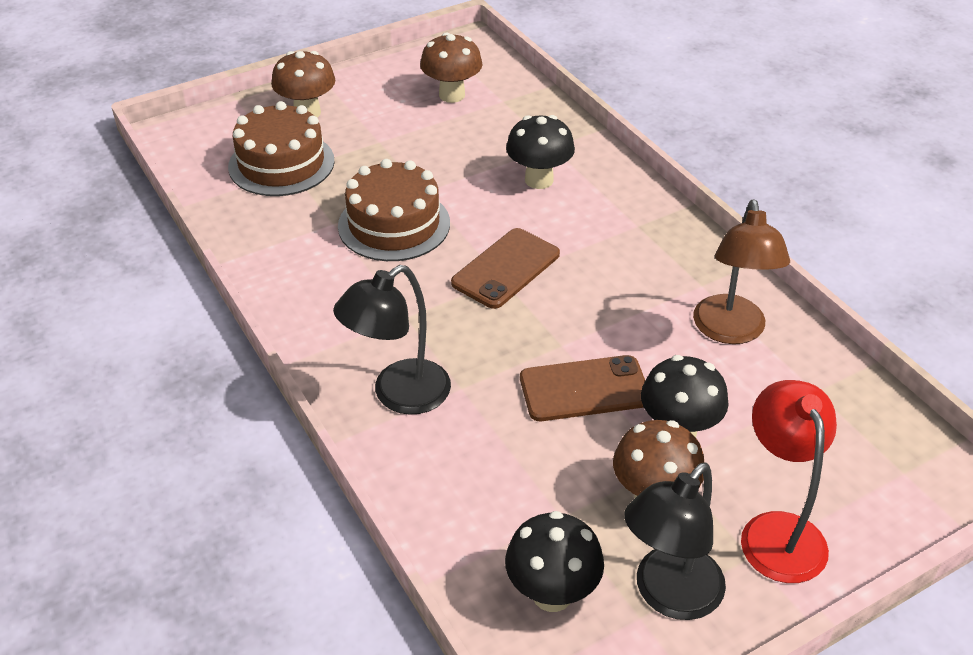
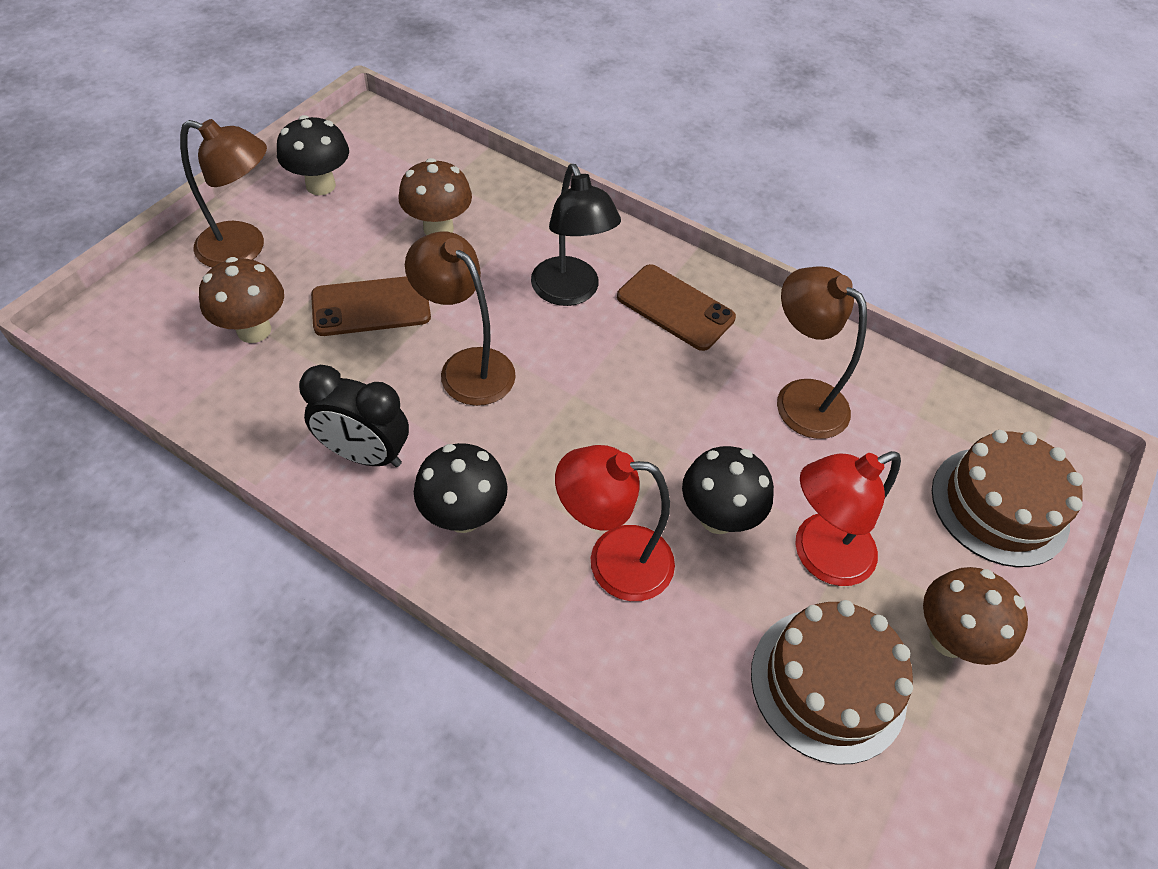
black clock: 0 -> 1
black lamp: 2 -> 1
brown lamp: 1 -> 3
red lamp: 1 -> 2

